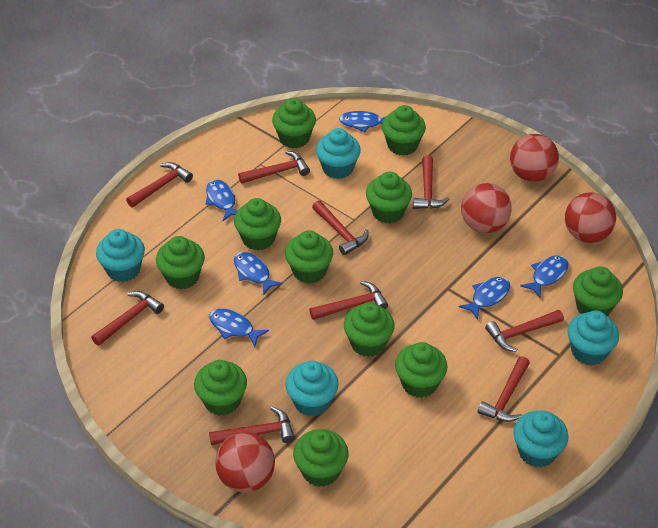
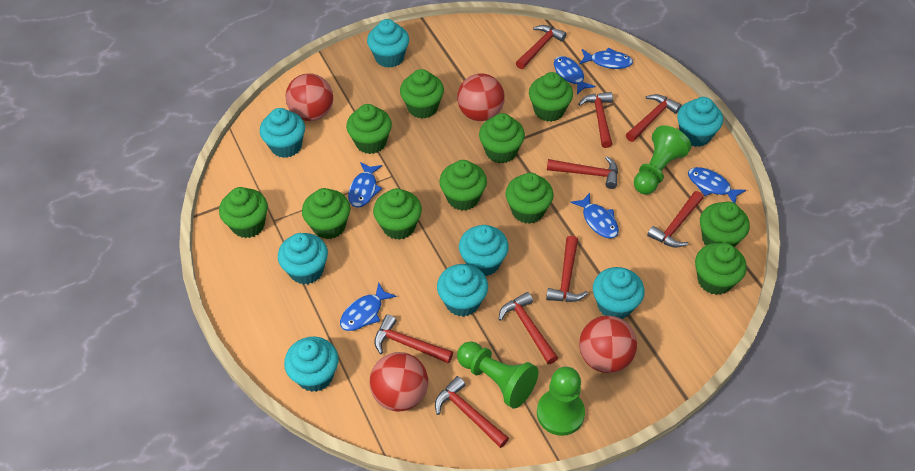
green pawn: 0 -> 3
turquoise cupcake: 5 -> 8

